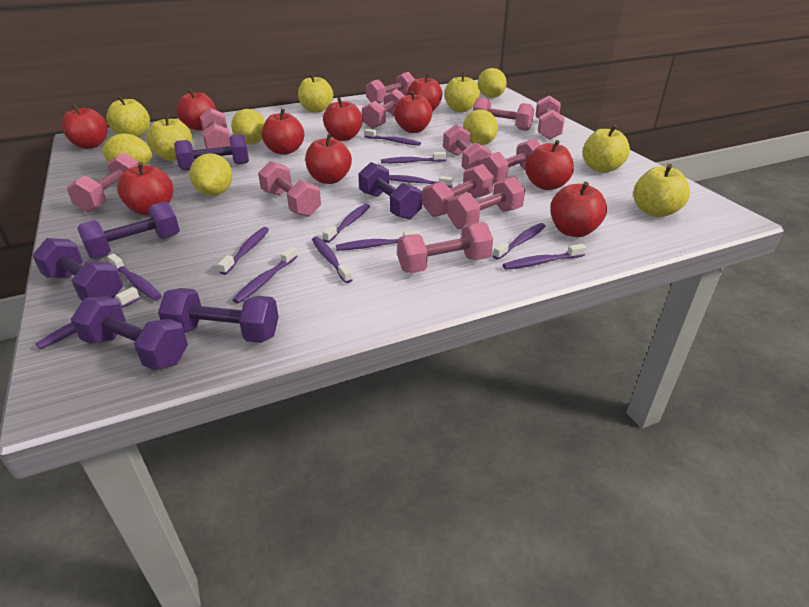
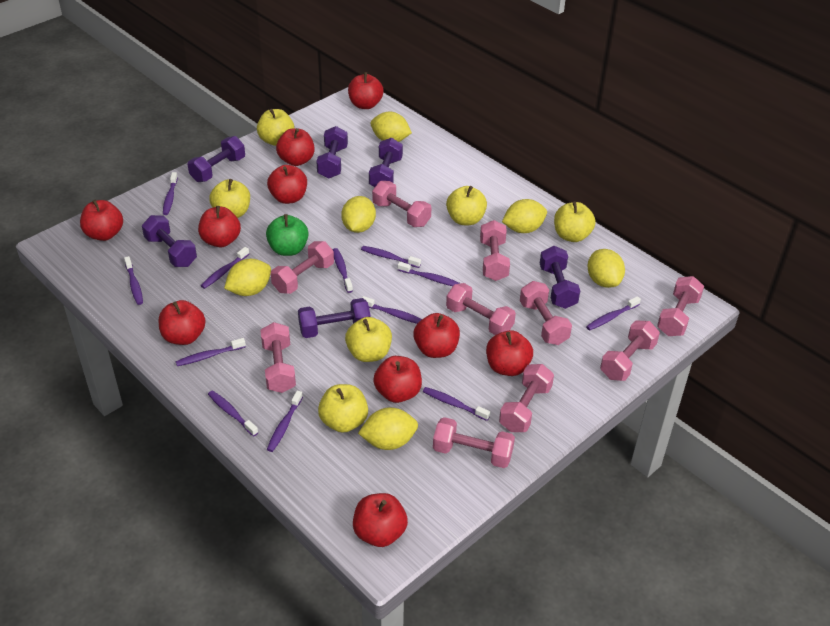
green apple: 0 -> 1
pink dumbbell: 12 -> 10
yellow lemon: 5 -> 6

